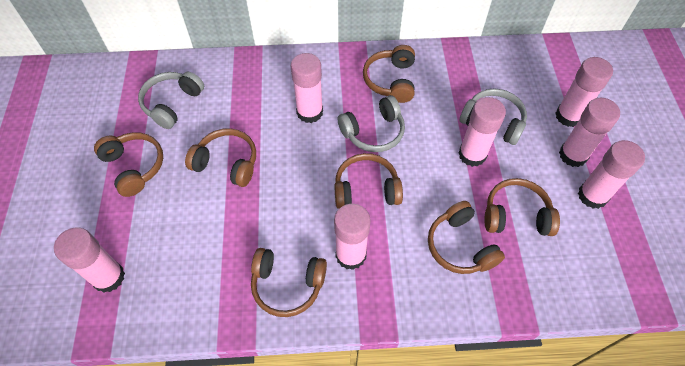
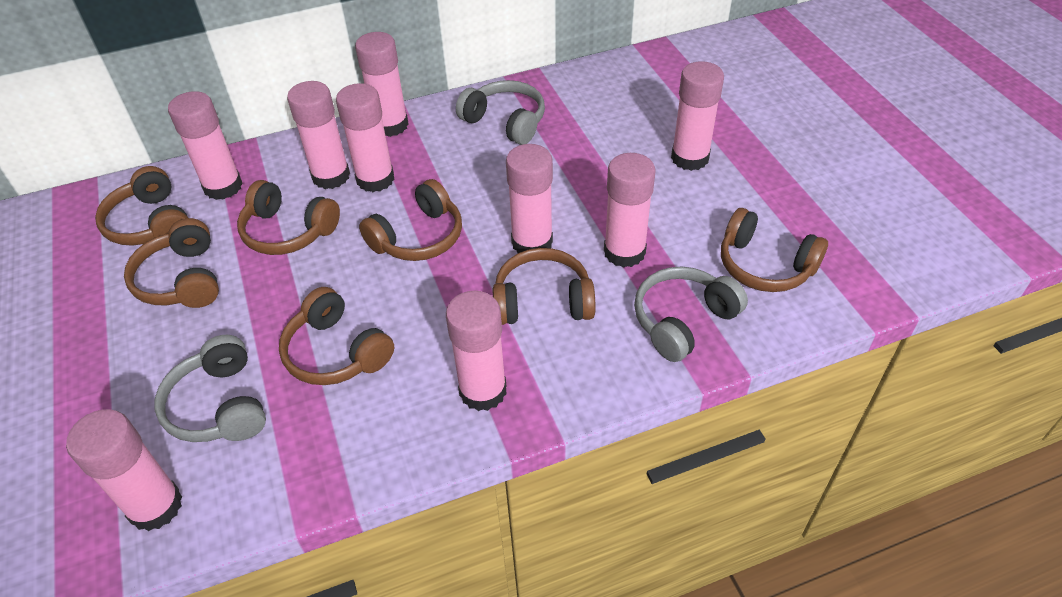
pink glue stick: 7 -> 9

